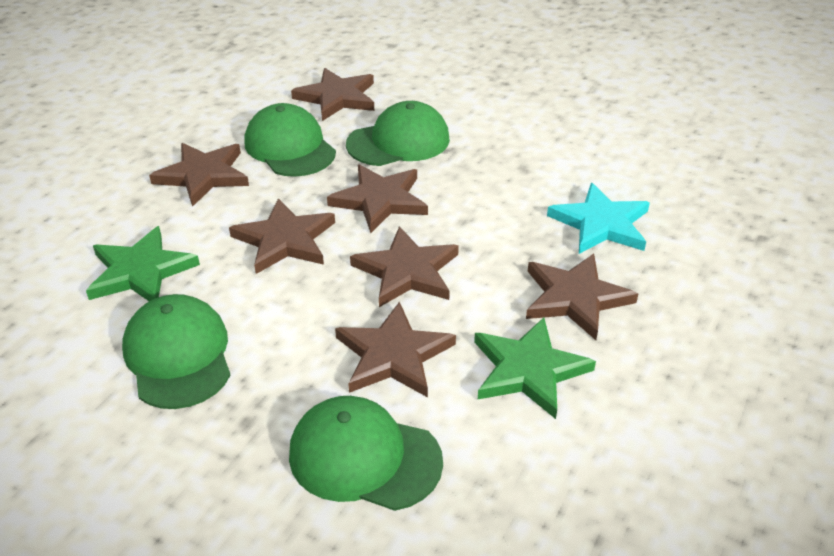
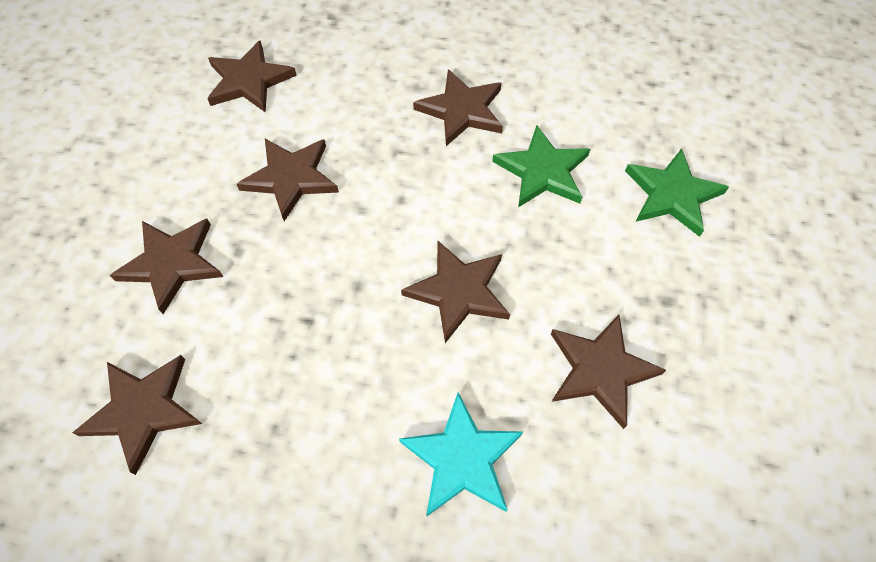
green cap: 4 -> 0

